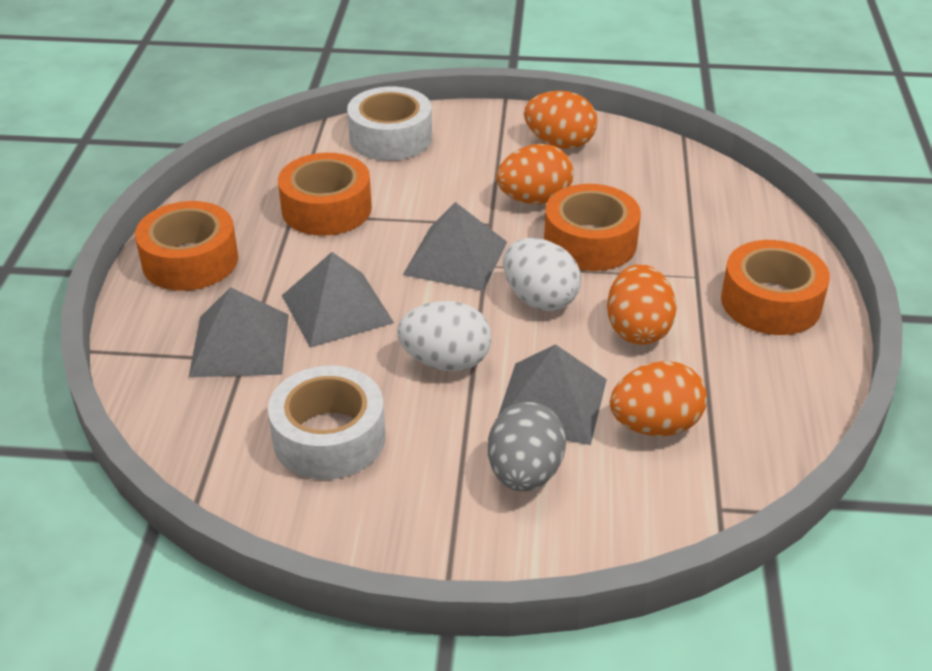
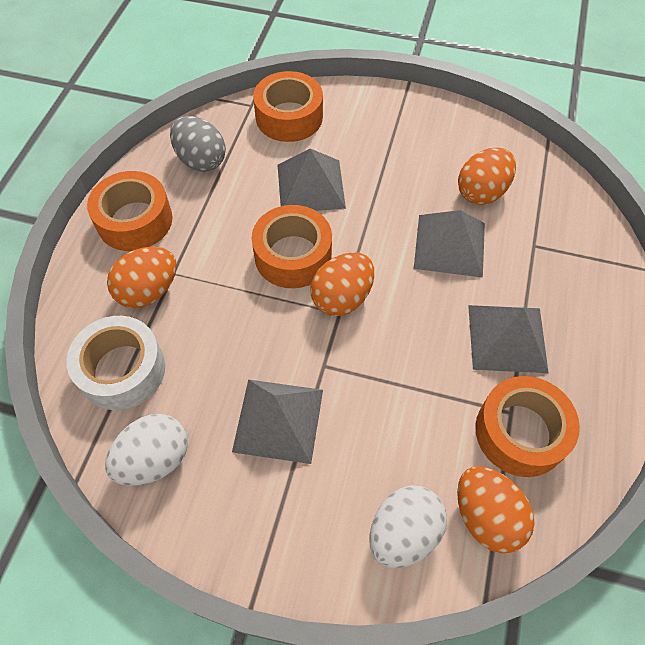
white tape: 2 -> 1

